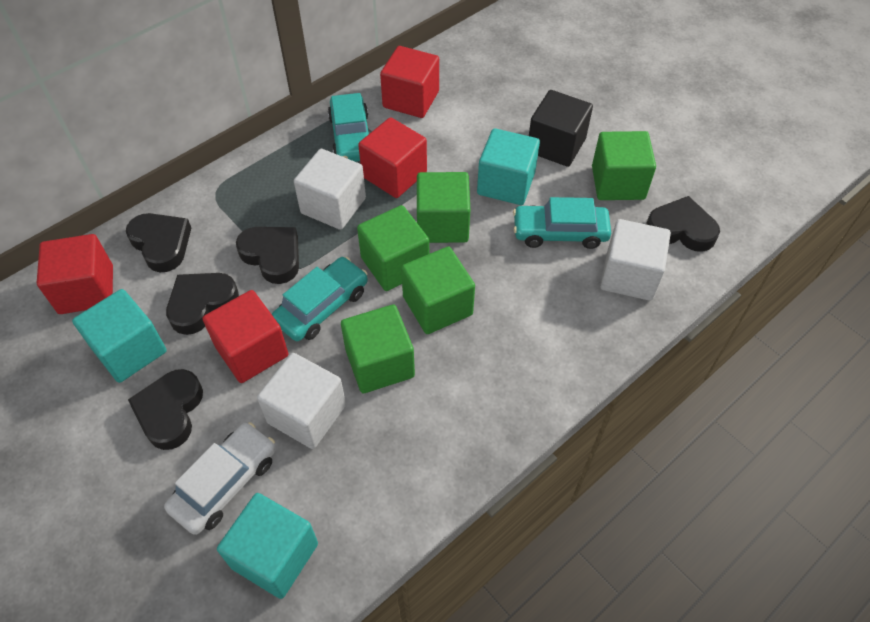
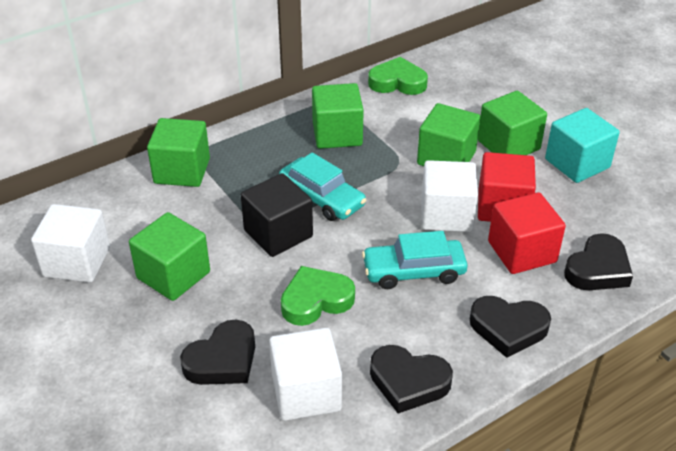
black heart: 5 -> 4
green heart: 0 -> 2
red cube: 4 -> 2
turquoise car: 3 -> 2
turquoise cube: 3 -> 1
white car: 1 -> 0

